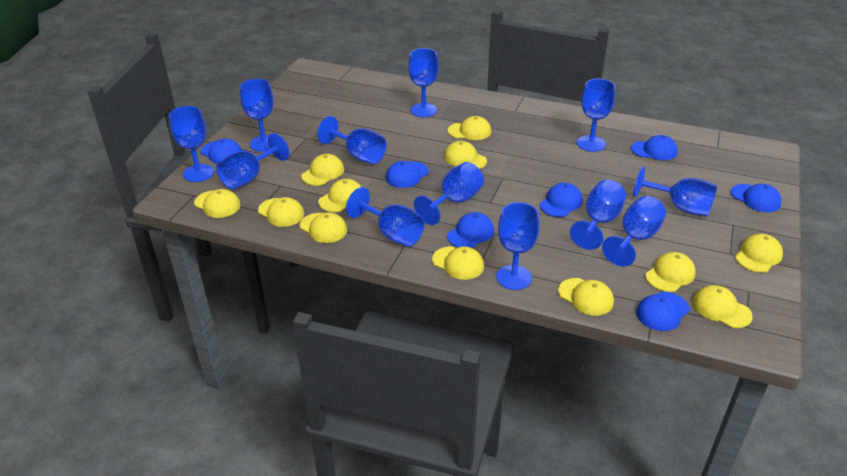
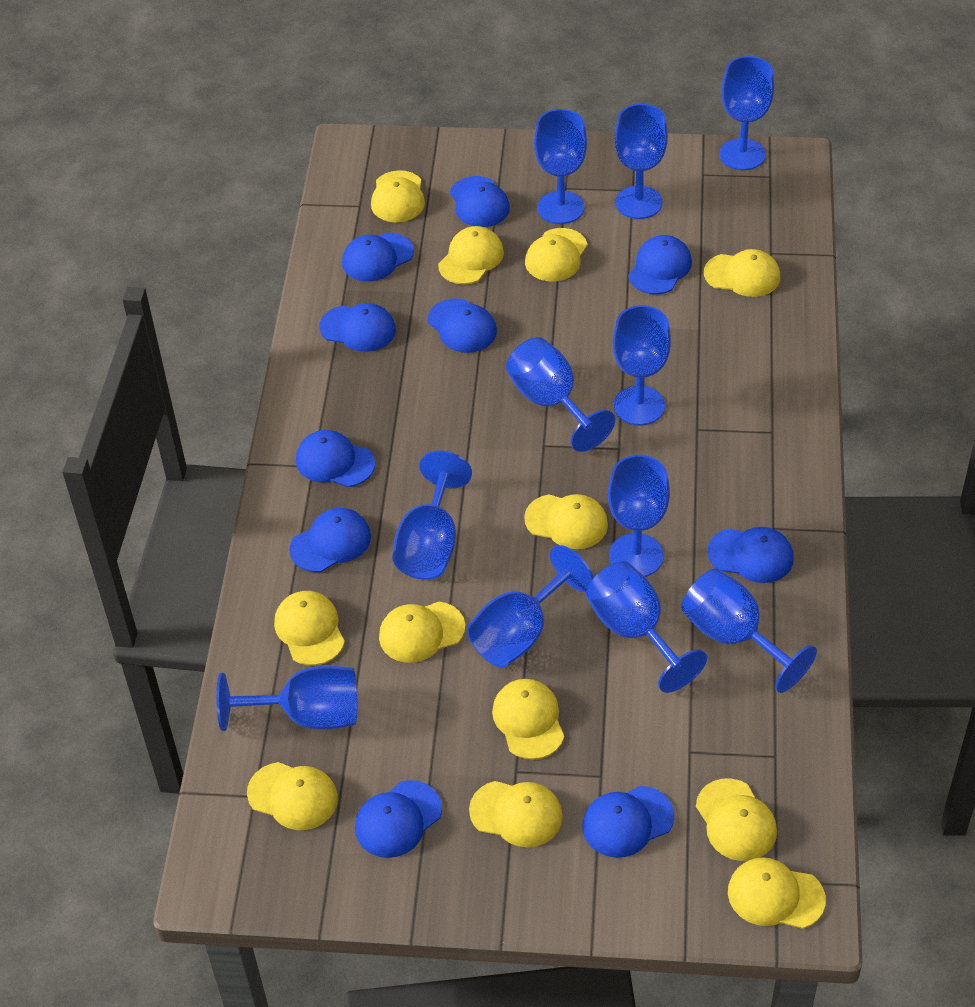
blue cap: 7 -> 10
blue goblet: 12 -> 11

